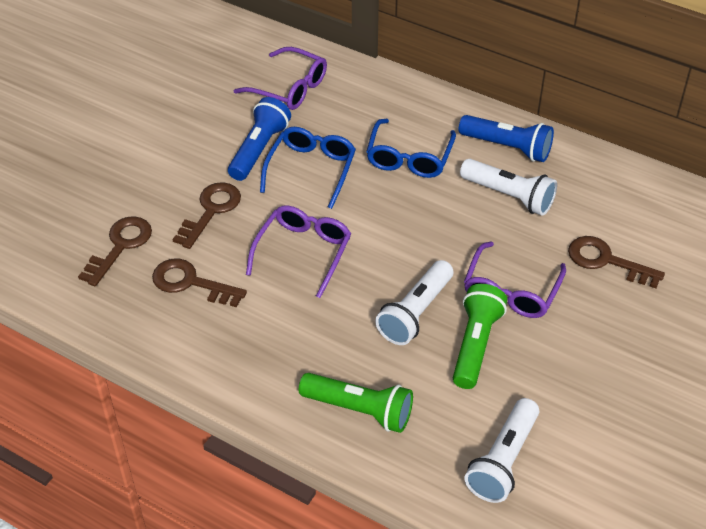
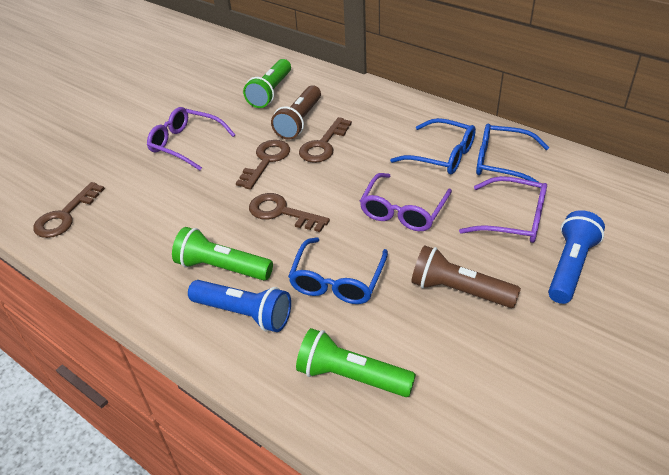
blue glasses: 2 -> 3
brown flashlight: 0 -> 2
green flashlight: 2 -> 3
white flashlight: 3 -> 0

